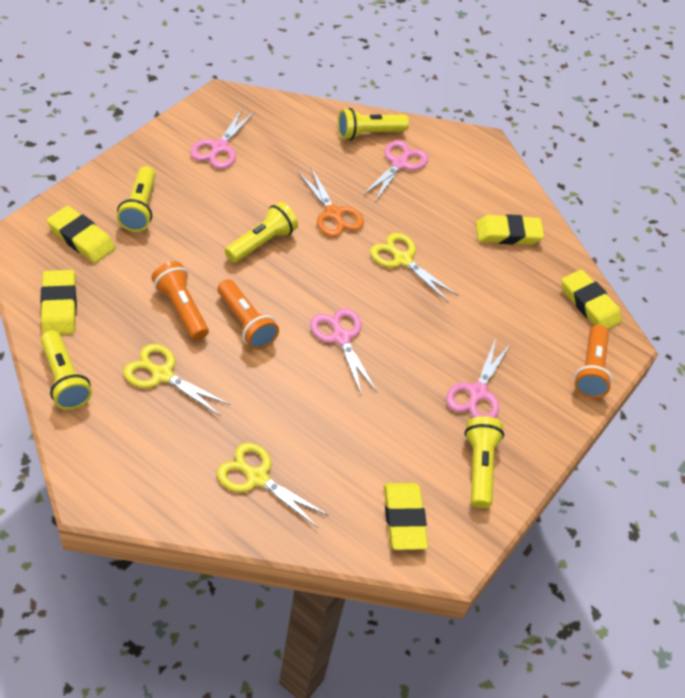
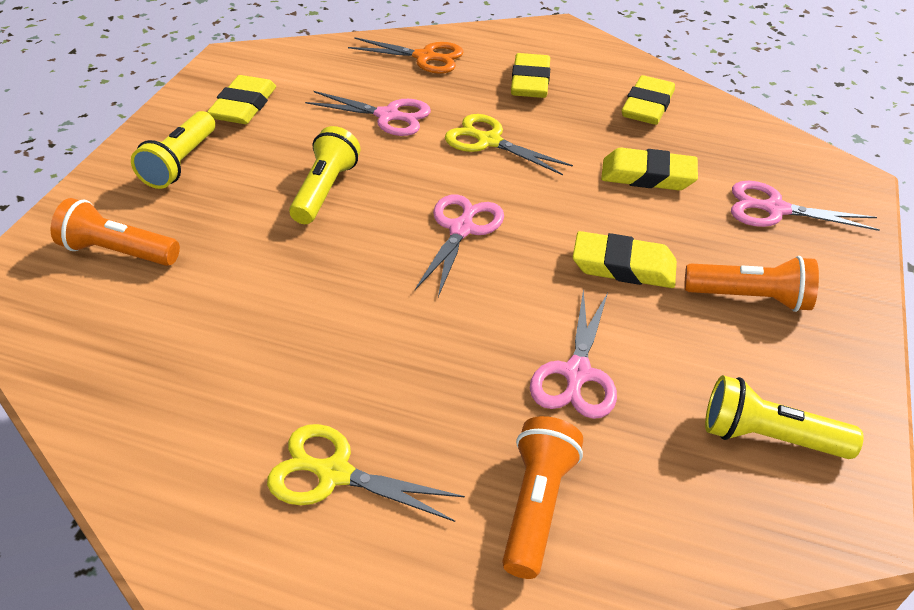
yellow flashlight: 5 -> 3
yellow scissors: 3 -> 2

